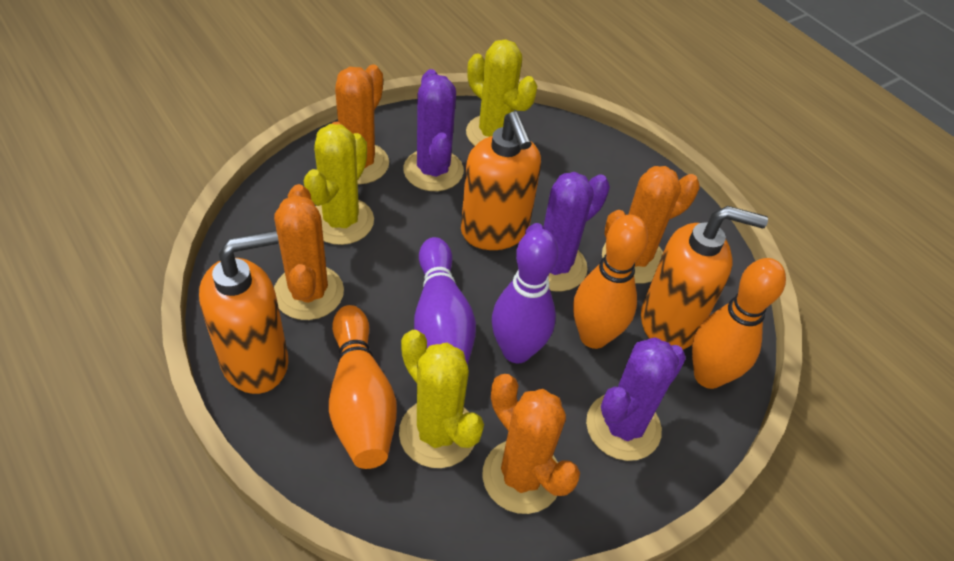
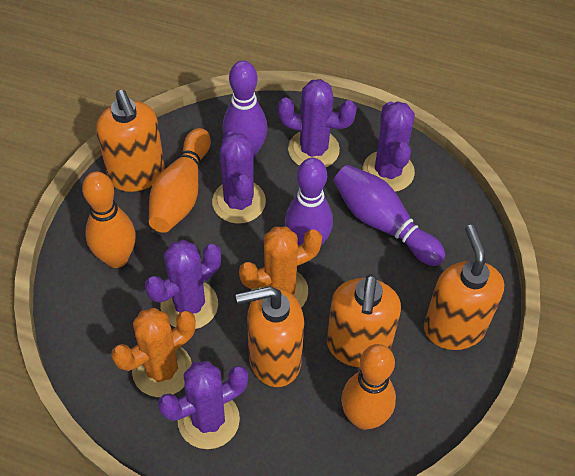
orange cactus: 4 -> 2
orange soap dispenser: 3 -> 4
purple bowling pin: 2 -> 3
purple cactus: 3 -> 5
yellow cactus: 3 -> 0

